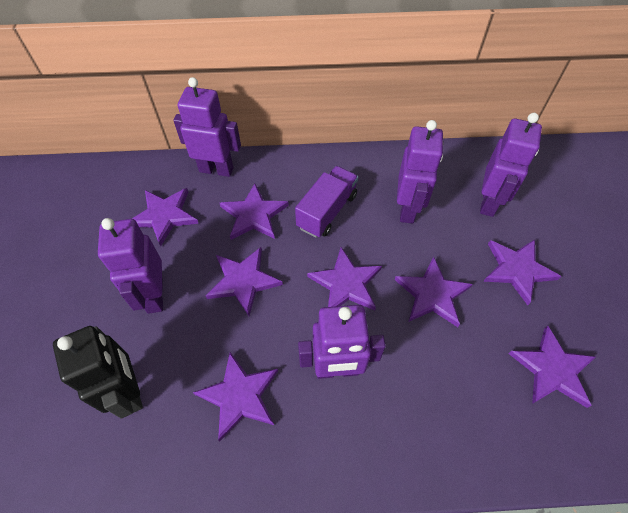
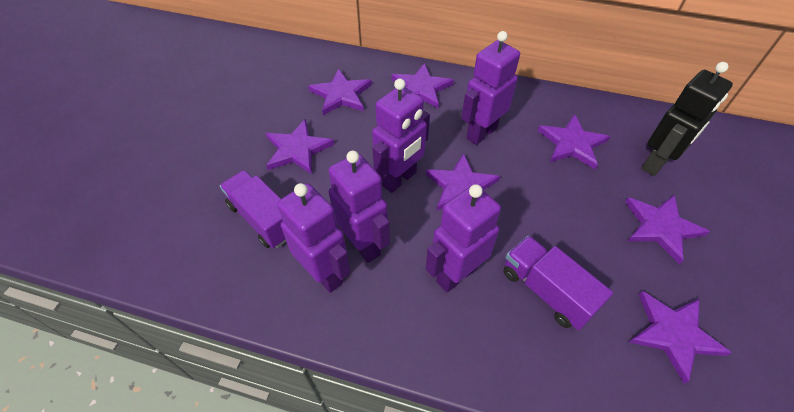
purple star: 8 -> 7
purple truck: 1 -> 2

